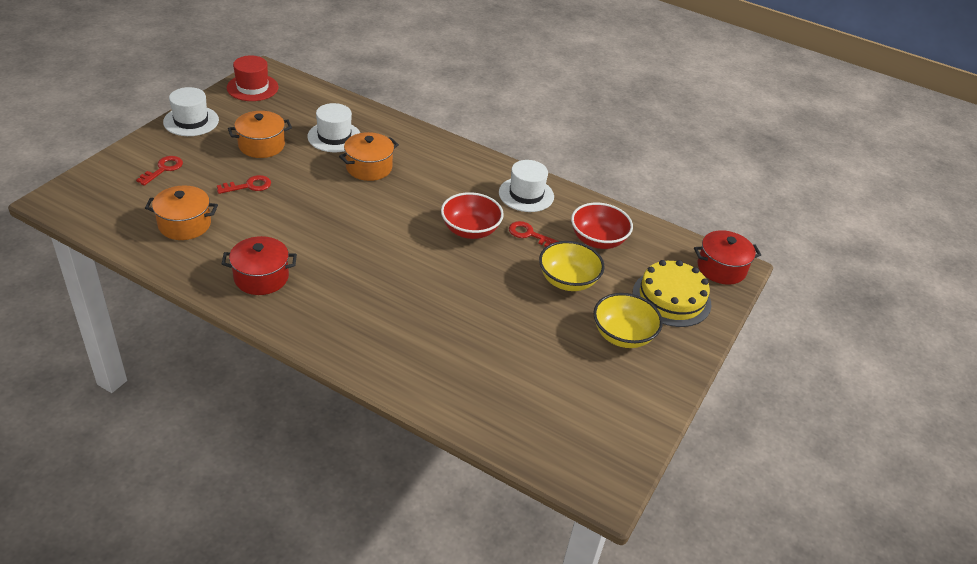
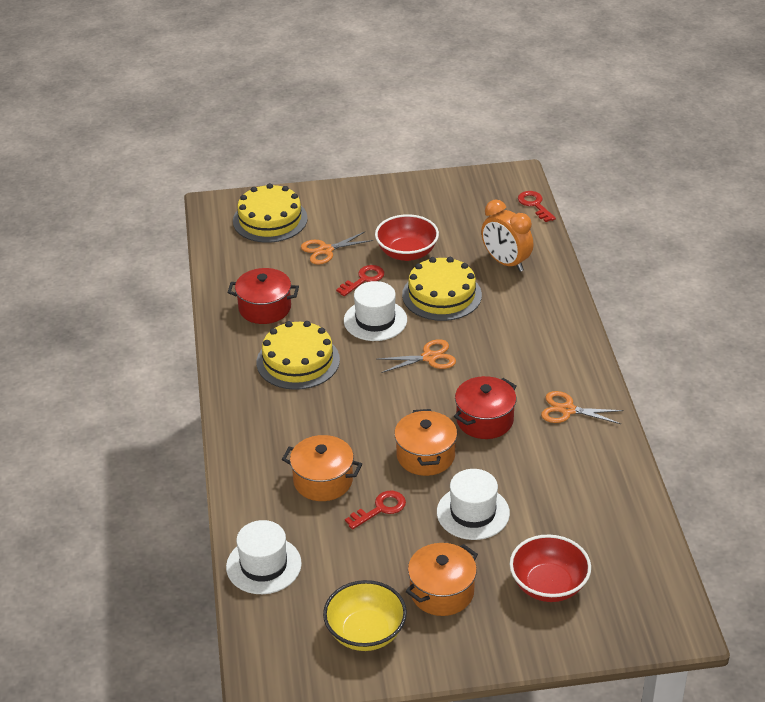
orange clock: 0 -> 1
orange scissors: 0 -> 3
red hat: 1 -> 0
yellow bowl: 2 -> 1
yellow cake: 1 -> 3

